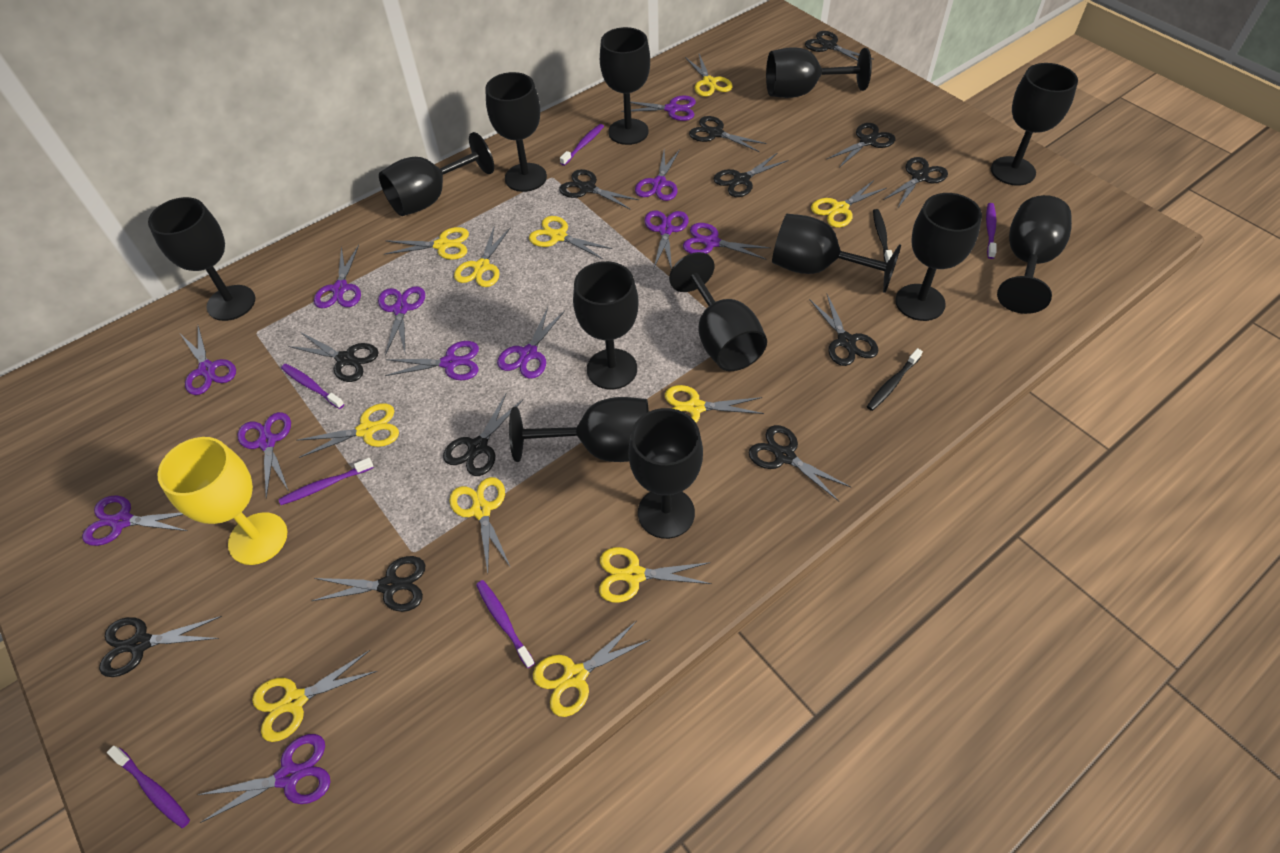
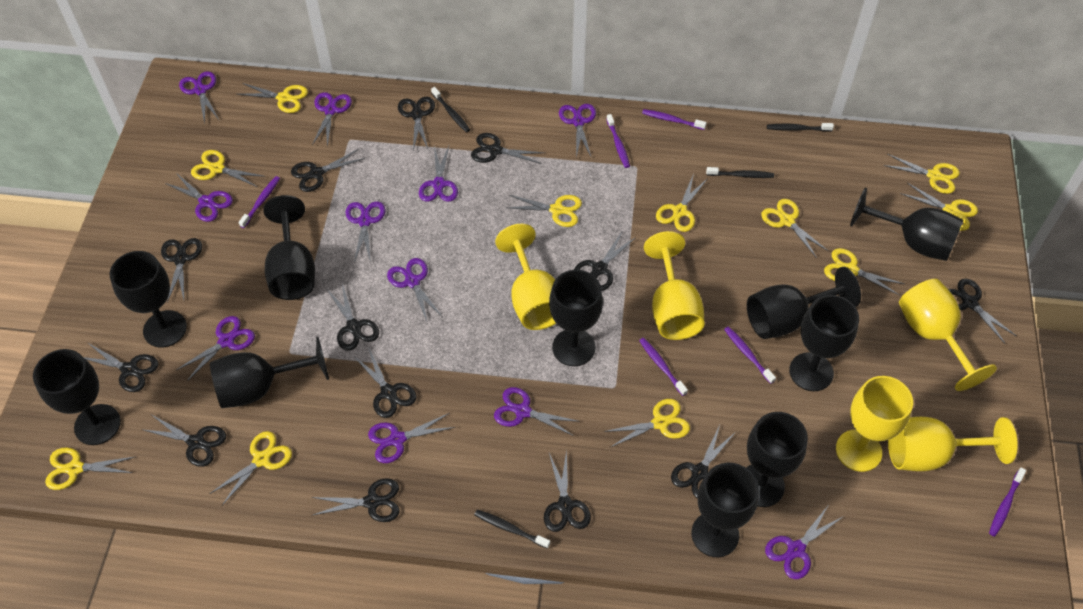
black goblet: 13 -> 10
black scissors: 12 -> 13
black toothbrush: 2 -> 4
purple scissors: 12 -> 11
yellow goblet: 1 -> 5

